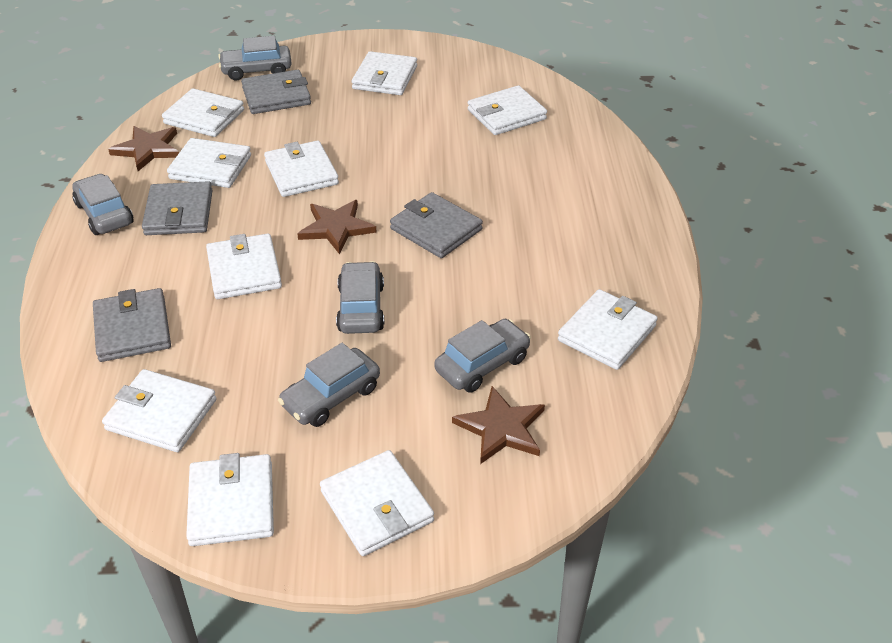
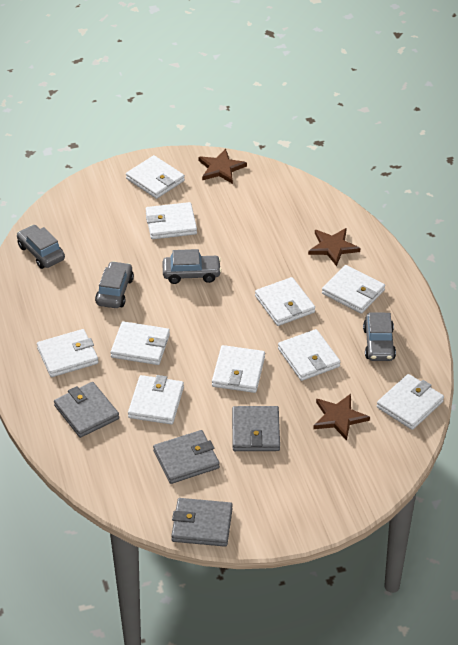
grey car: 5 -> 4

